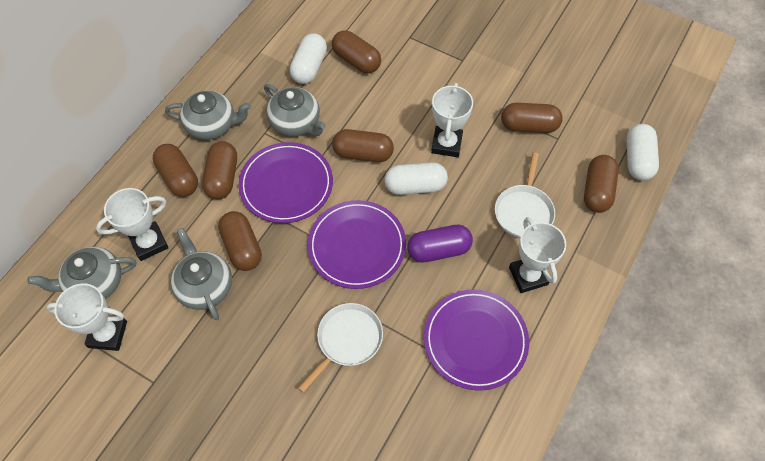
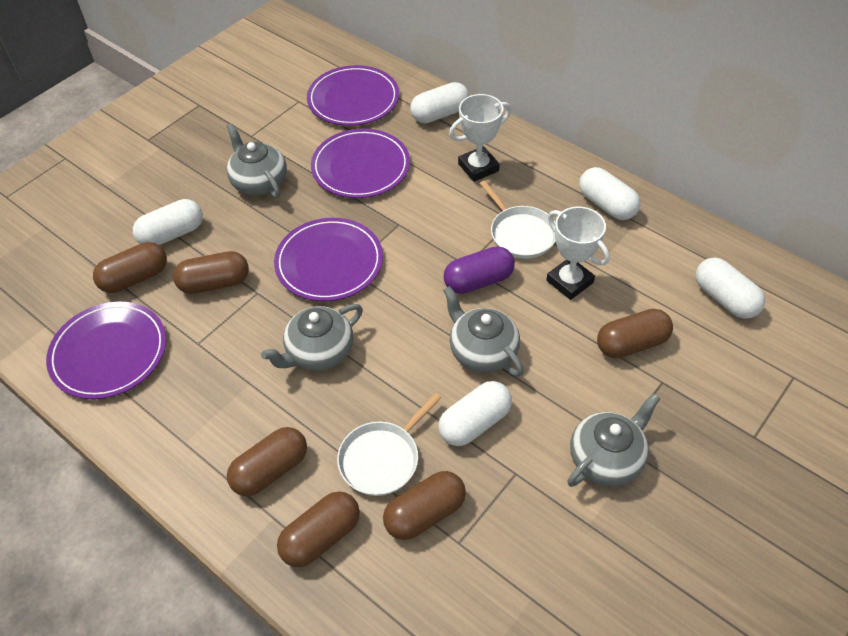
brown capsule: 7 -> 6
purple plate: 3 -> 4
white capsule: 3 -> 5
white trophy: 4 -> 2

